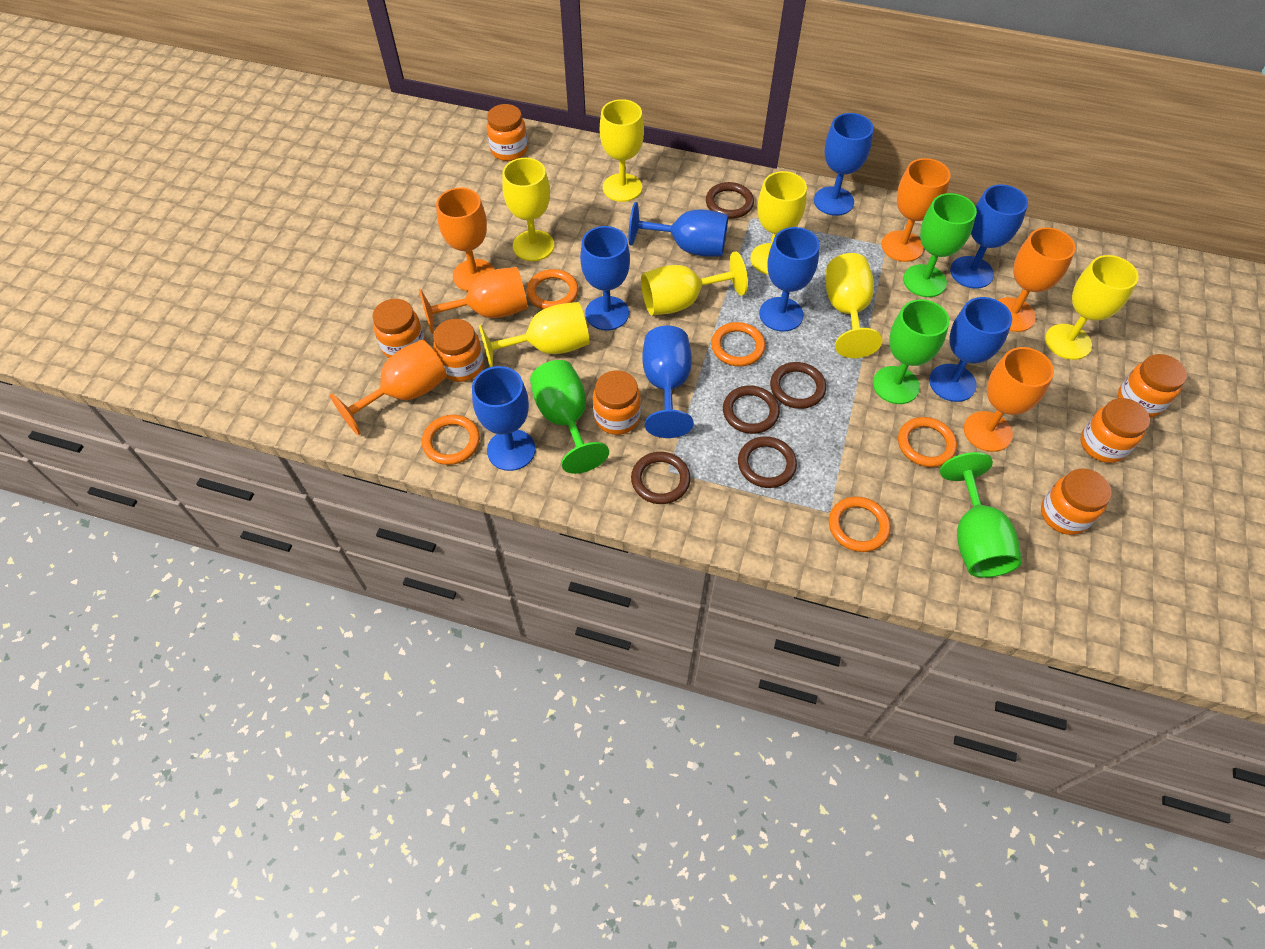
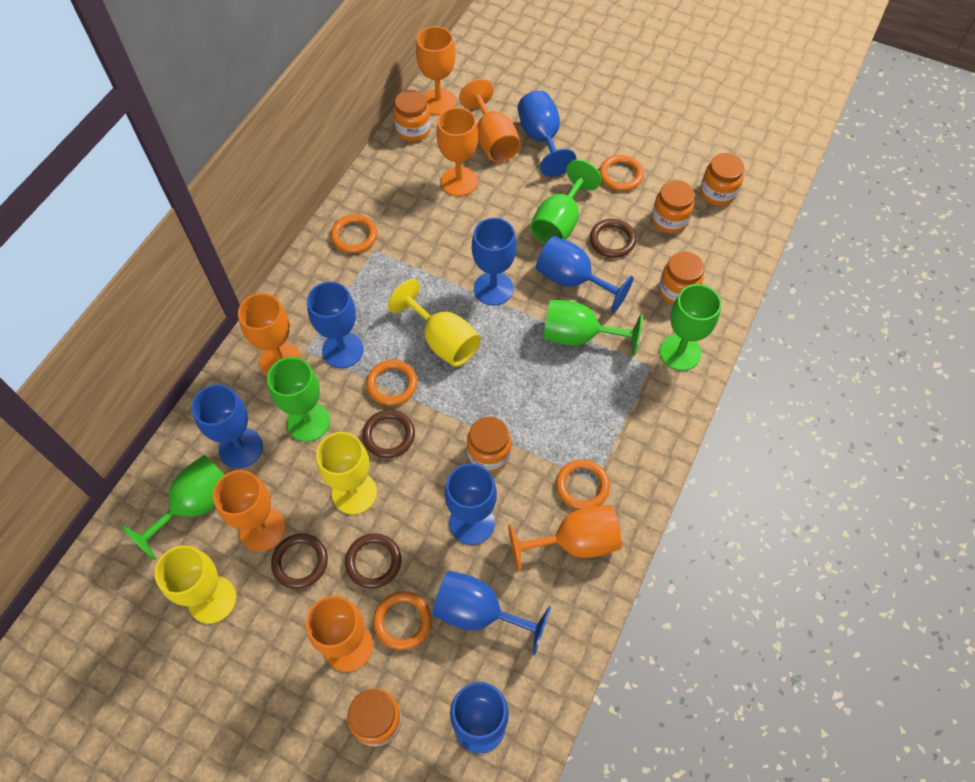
brown ring: 5 -> 4
green goblet: 4 -> 5
orange goblet: 6 -> 7
orange jar: 7 -> 6
yellow goblet: 7 -> 3

